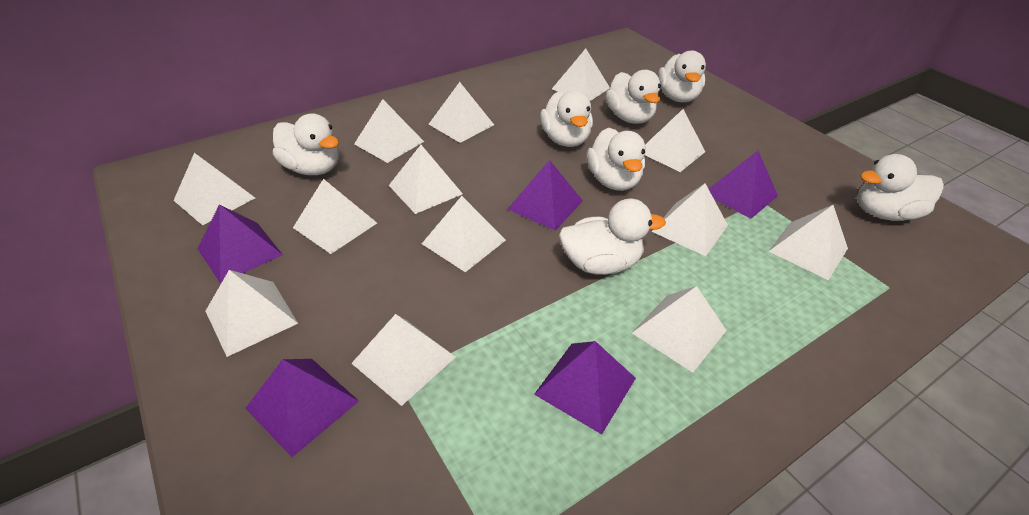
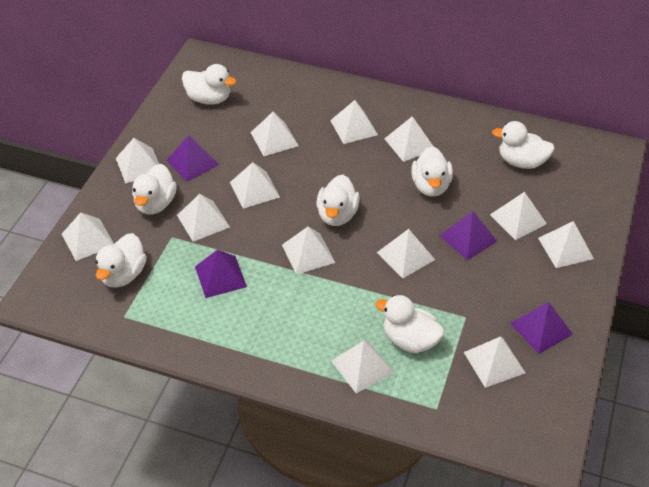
purple pyramid: 5 -> 4

